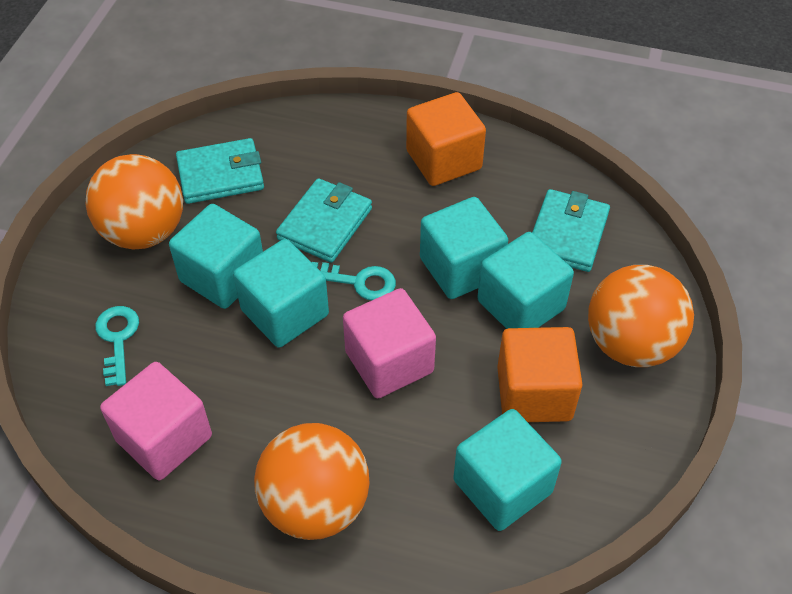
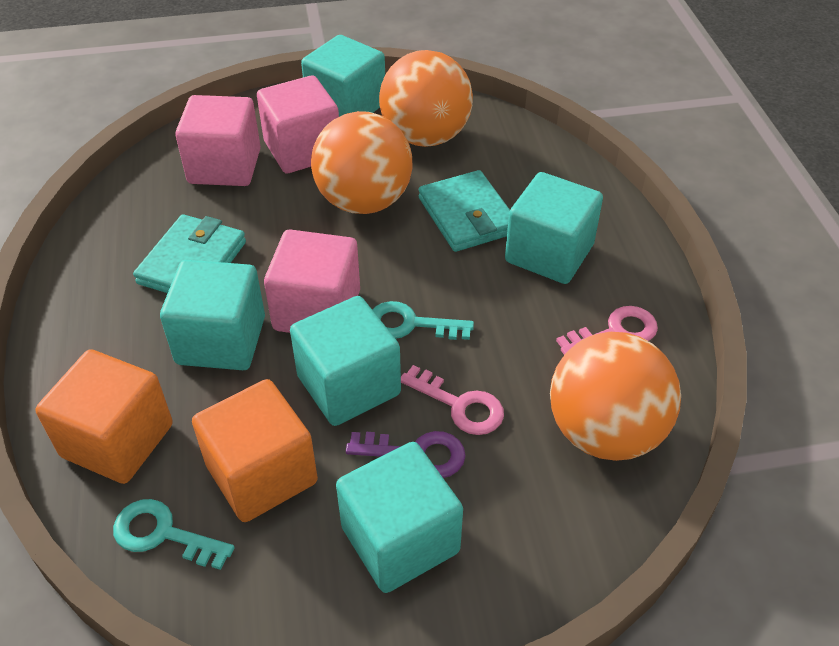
pink cube: 2 -> 3
pink key: 0 -> 2
purple key: 0 -> 1
turquoise wallet: 3 -> 2

